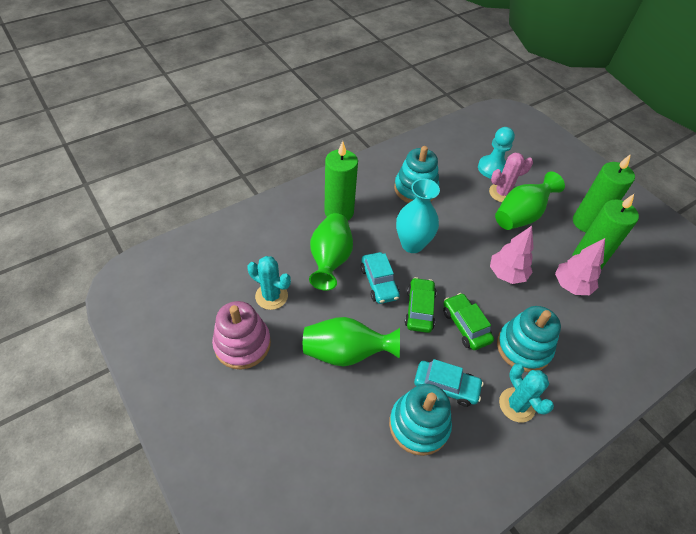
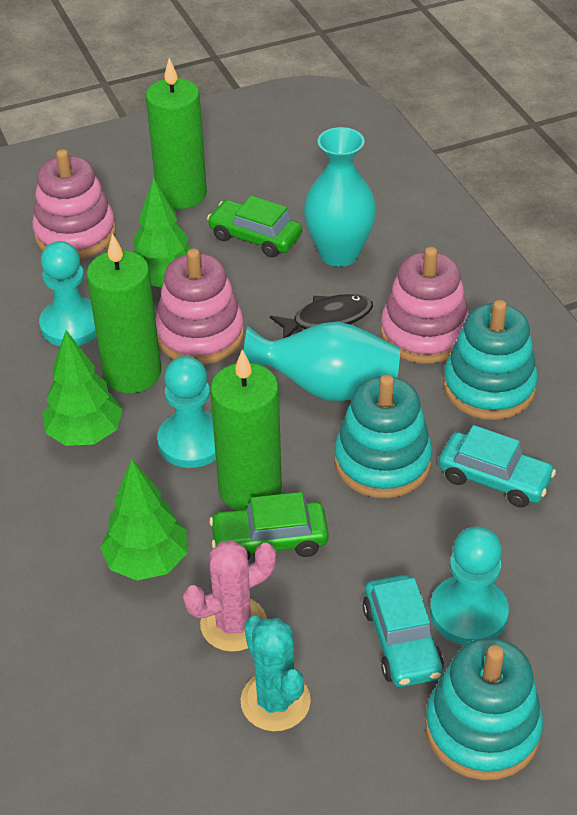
black fish: 0 -> 1
green tree: 0 -> 3
green vase: 3 -> 0
pink stacking toy: 1 -> 3
pink tree: 2 -> 0
turquoise cactus: 2 -> 1
turquoise pawn: 1 -> 3
turquoise vase: 1 -> 2

